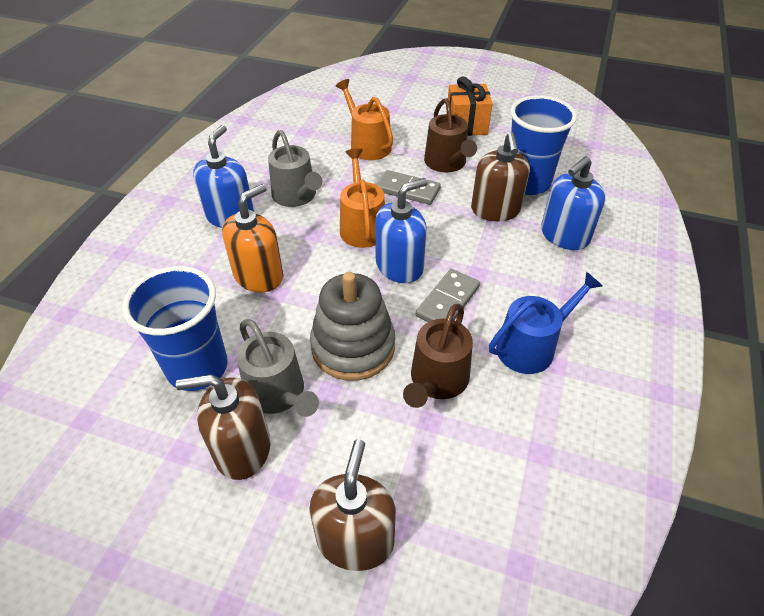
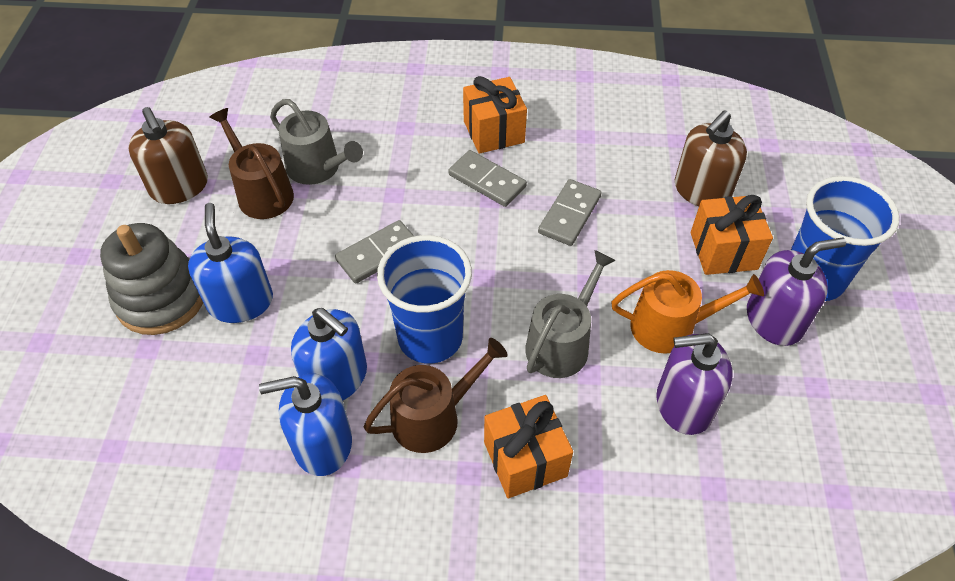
blue watering can: 1 -> 0
brown soap dispenser: 3 -> 2
grey domino: 2 -> 3
orange gift: 1 -> 3
orange soap dispenser: 1 -> 0
orange watering can: 2 -> 1
purple soap dispenser: 0 -> 2

